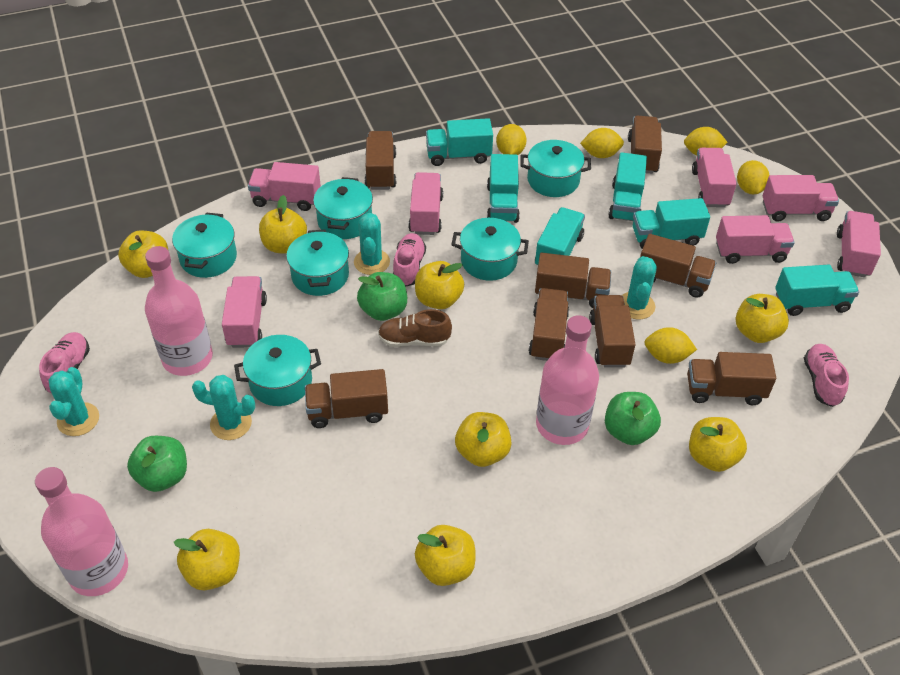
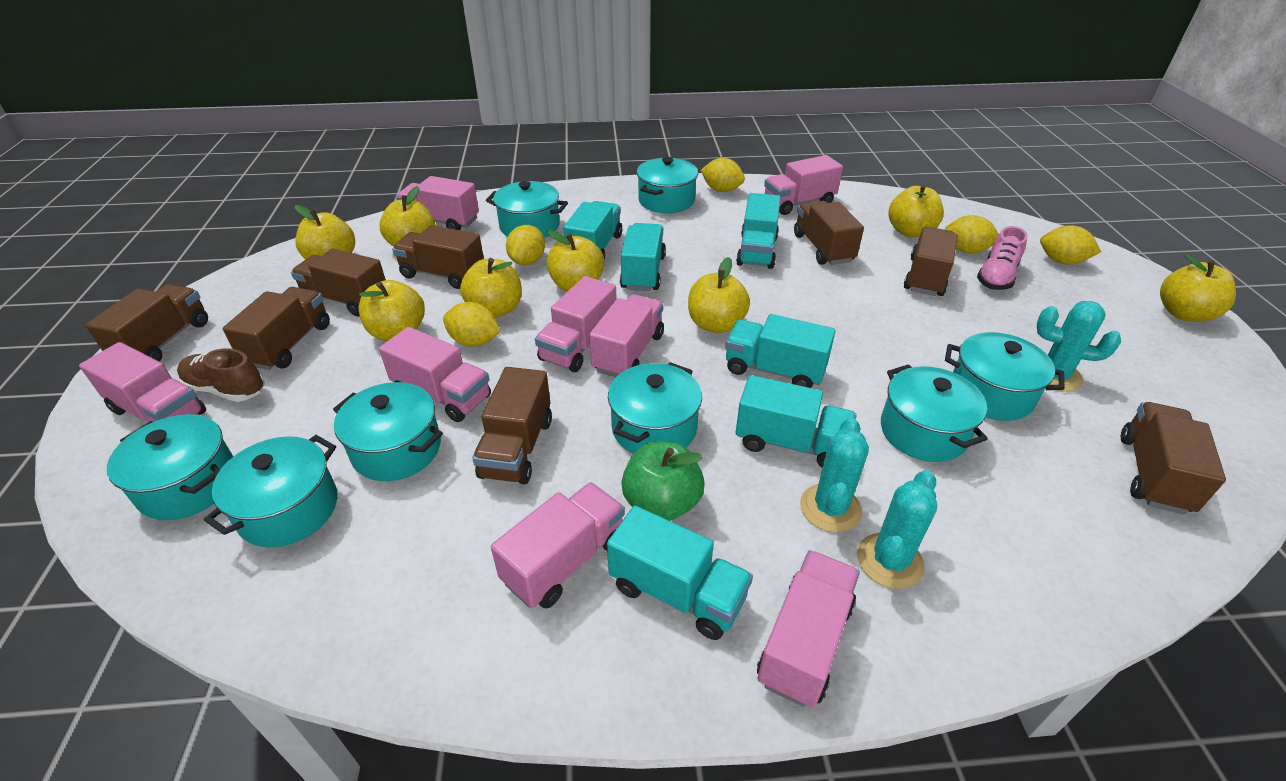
green apple: 3 -> 1
pink bottle: 3 -> 0
pink shoe: 3 -> 1
pink truck: 7 -> 8
turquoise cactus: 4 -> 3
turquoise pot: 6 -> 8

